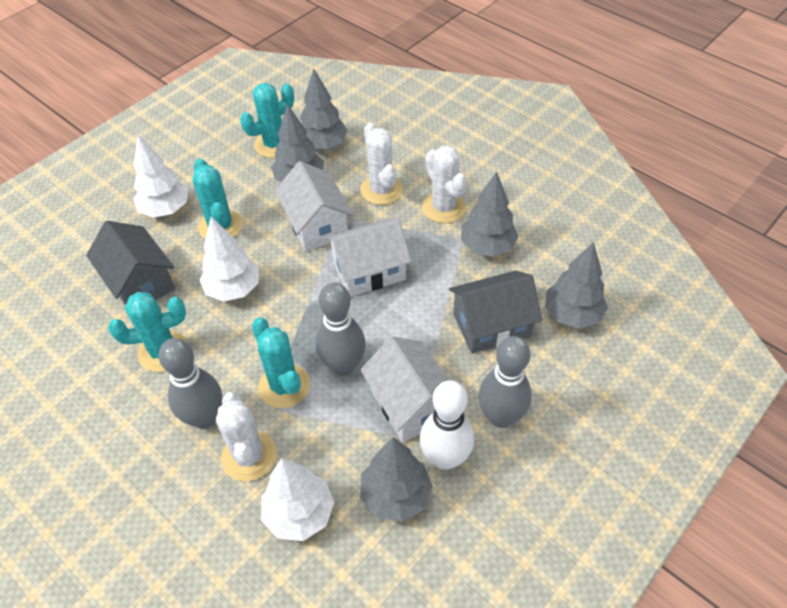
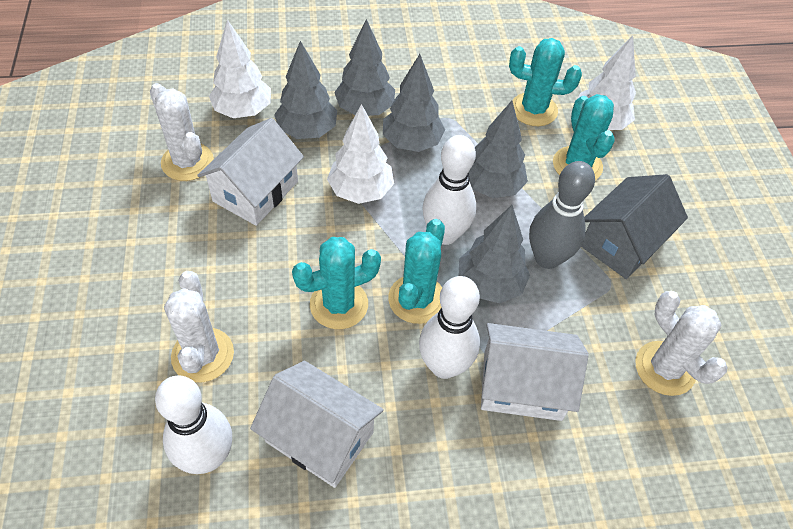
grey bowling pin: 3 -> 1
grey house: 2 -> 1
white bowling pin: 1 -> 3

